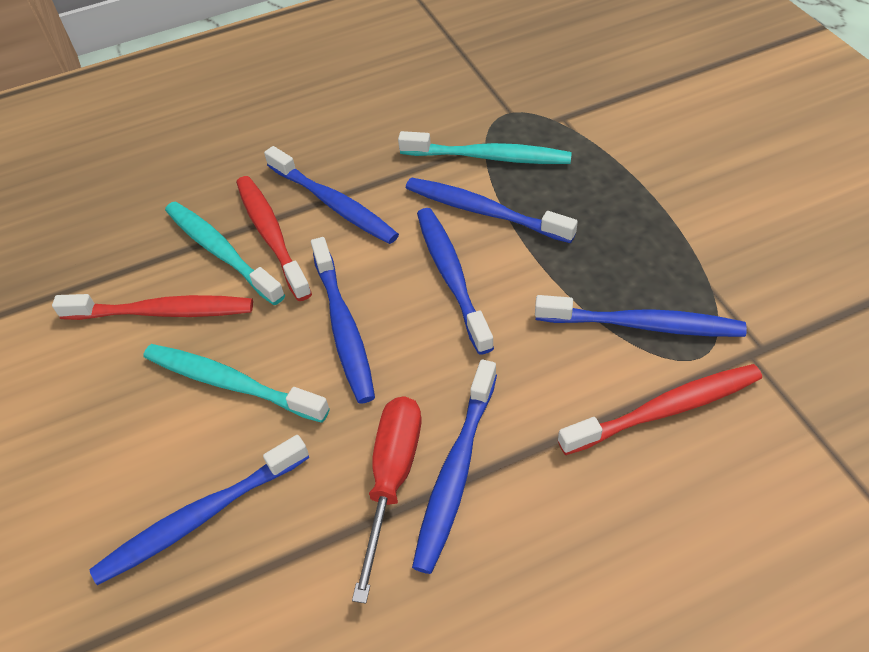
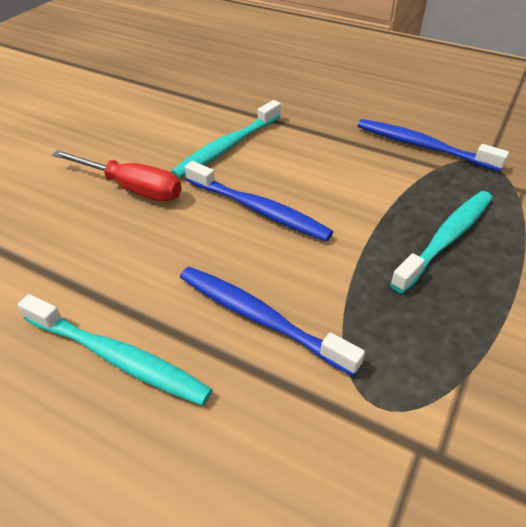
blue toothbrush: 7 -> 3
red toothbrush: 3 -> 0

